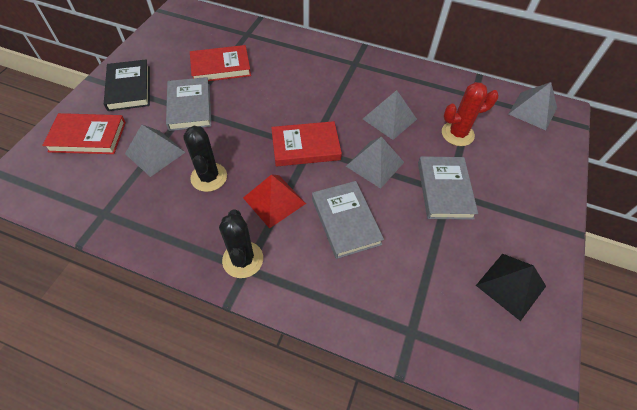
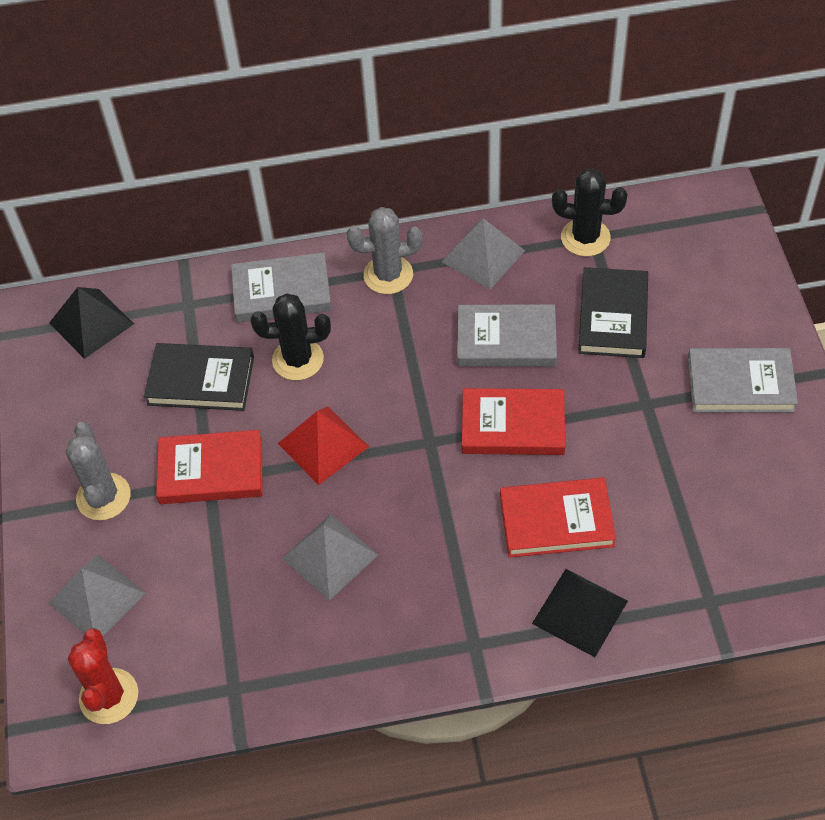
black book: 1 -> 2
black pyramid: 1 -> 2
grey cactus: 0 -> 2
grey pyramid: 4 -> 3

